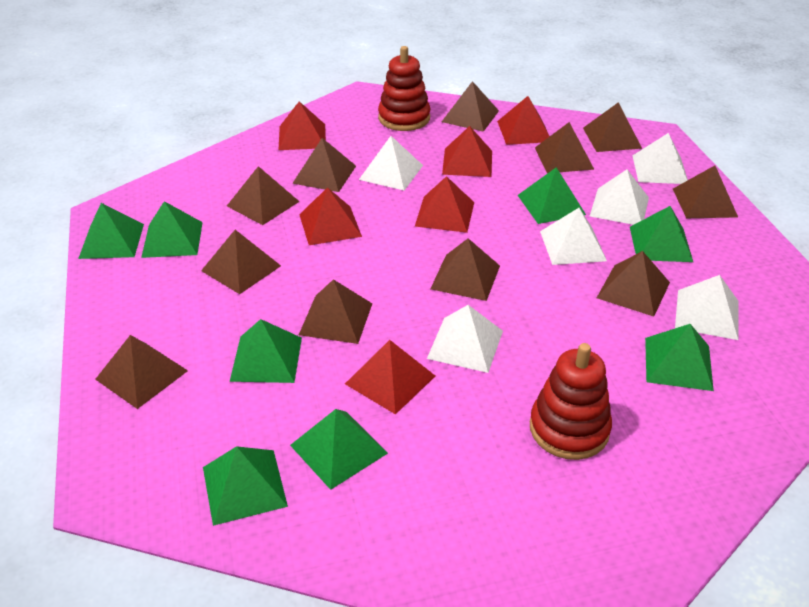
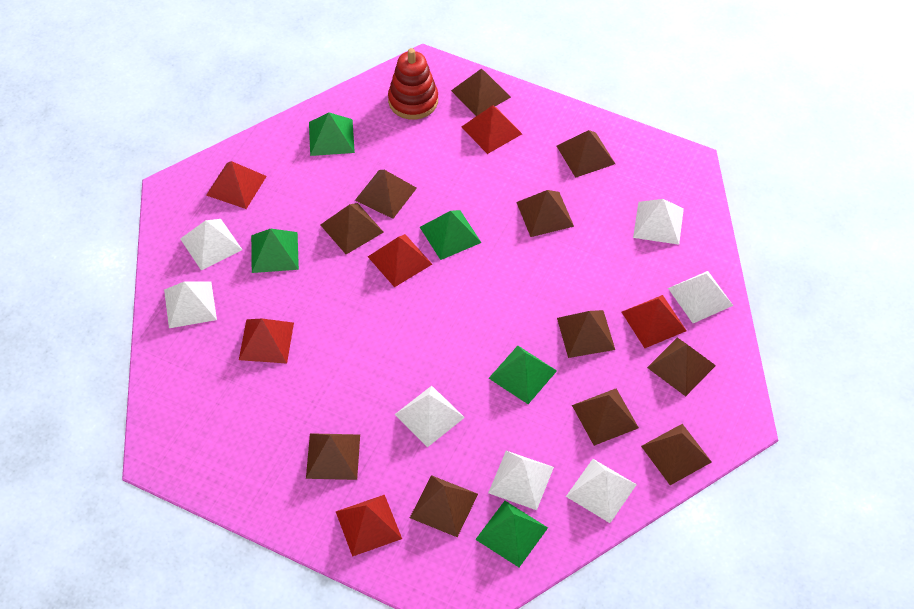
green pyramid: 8 -> 5
red stacking toy: 2 -> 1
white pyramid: 6 -> 7

